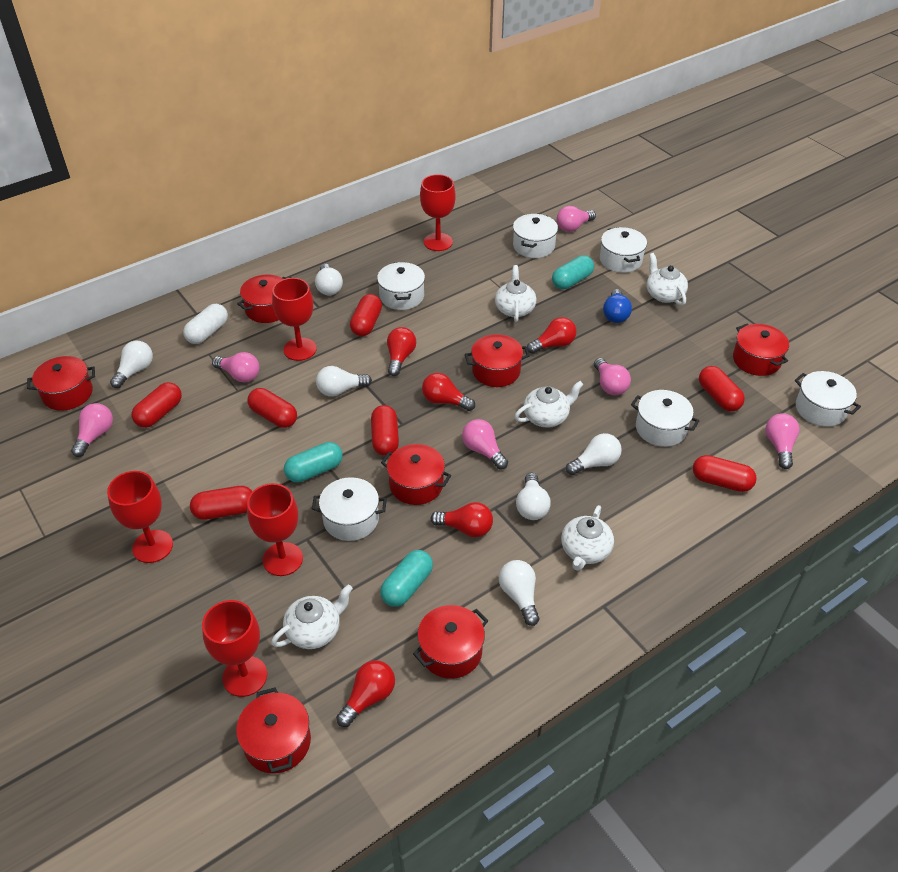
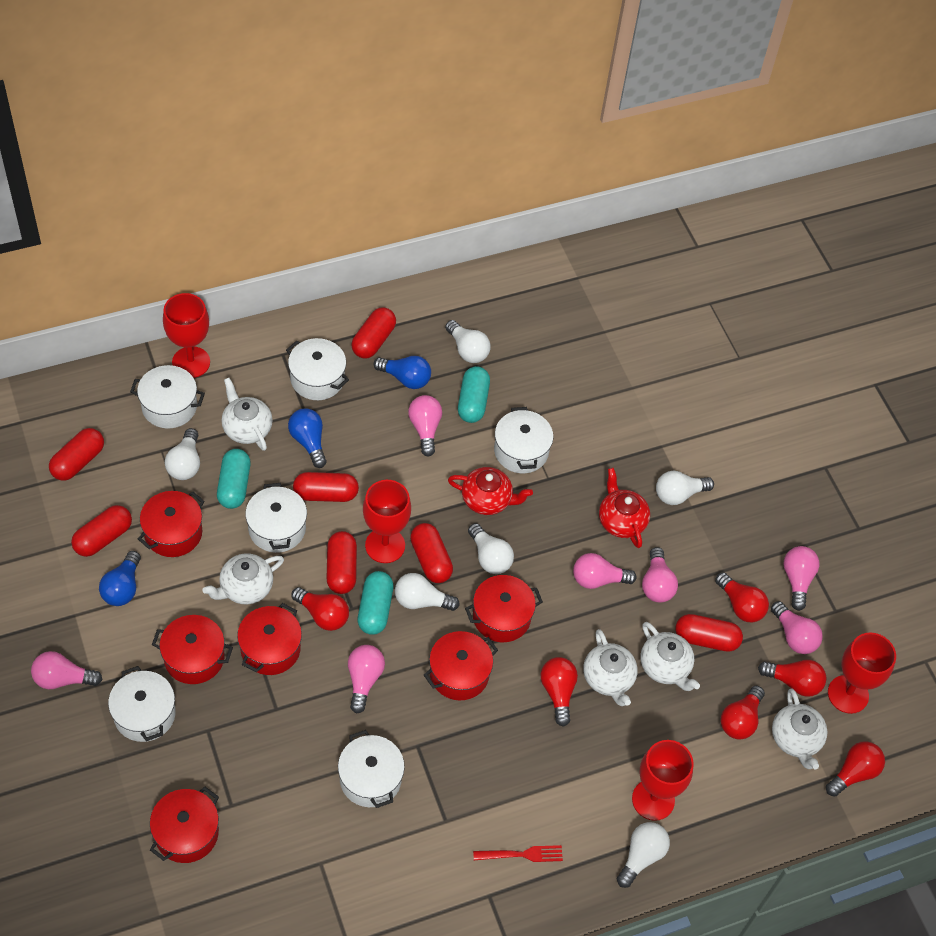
blue light bulb: 1 -> 3
pink light bulb: 6 -> 7
red fork: 0 -> 1
red goblet: 5 -> 4
red light bulb: 5 -> 6
red pot: 7 -> 6
red teapot: 0 -> 2
white capsule: 1 -> 0

